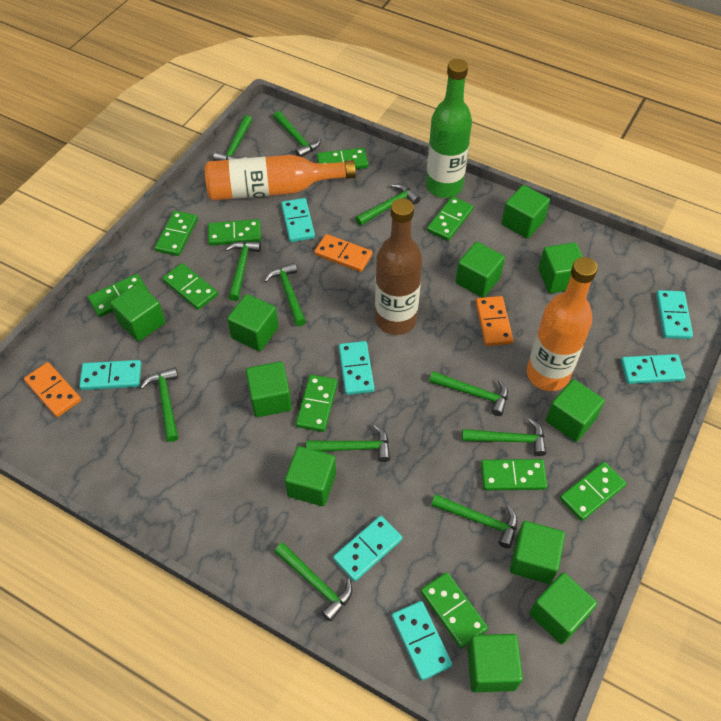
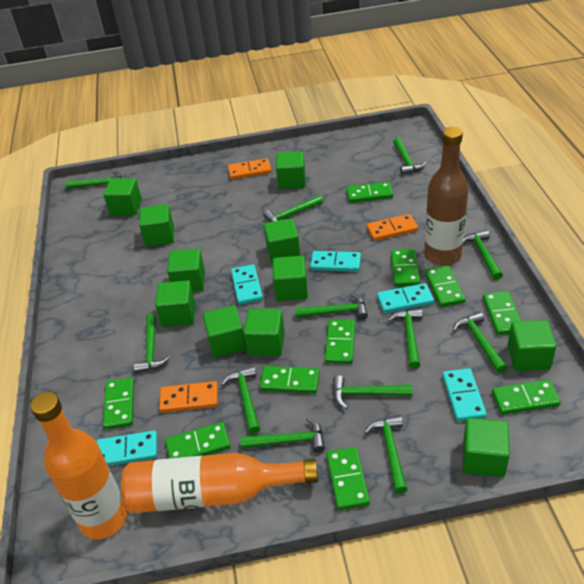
green bottle: 1 -> 0
green hammer: 11 -> 12
turquoise domino: 7 -> 5

